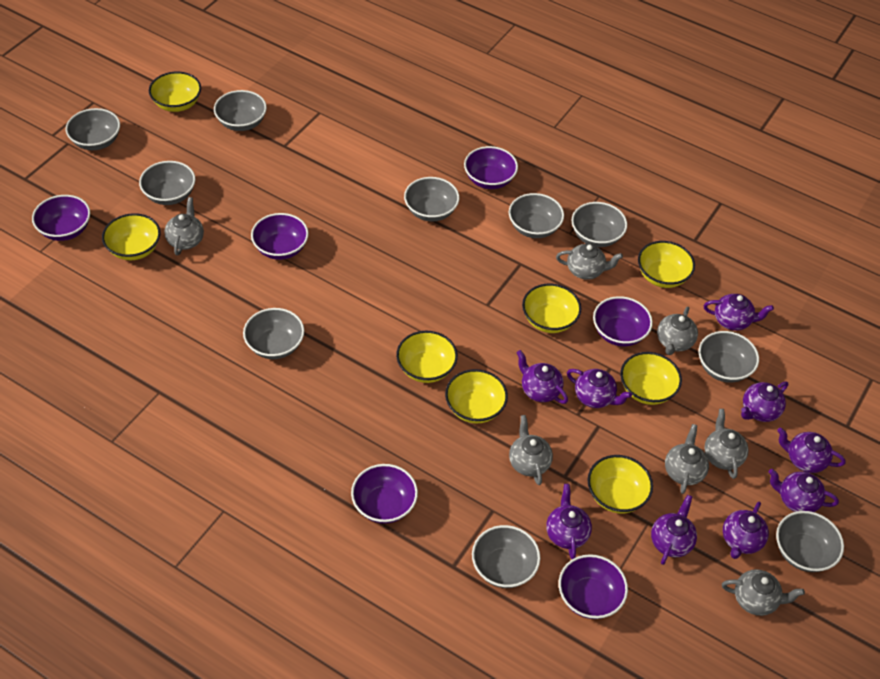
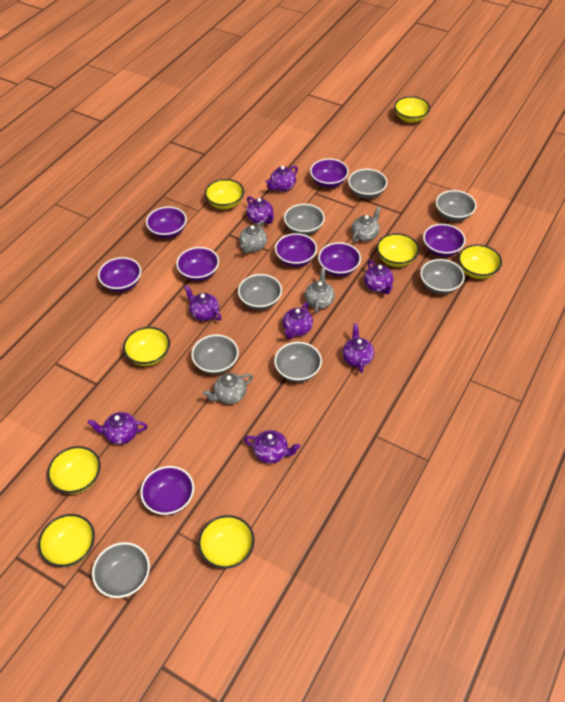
grey bowl: 10 -> 8
grey teapot: 7 -> 4
purple bowl: 6 -> 8
purple teapot: 9 -> 8

